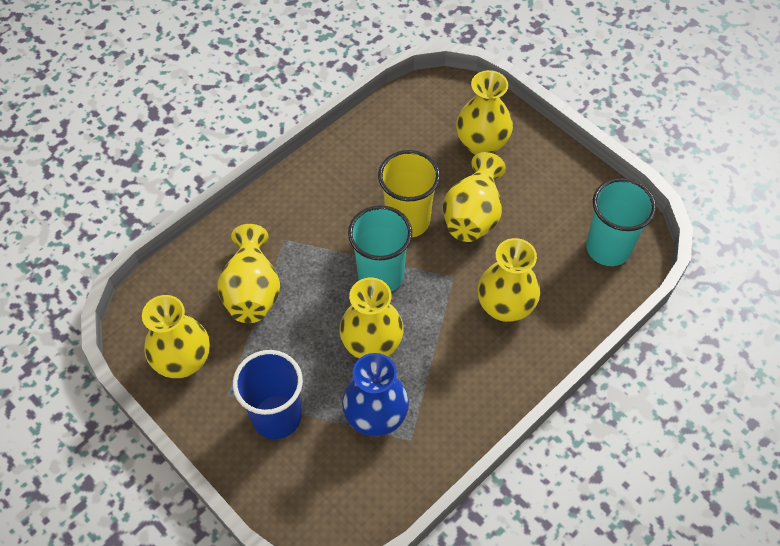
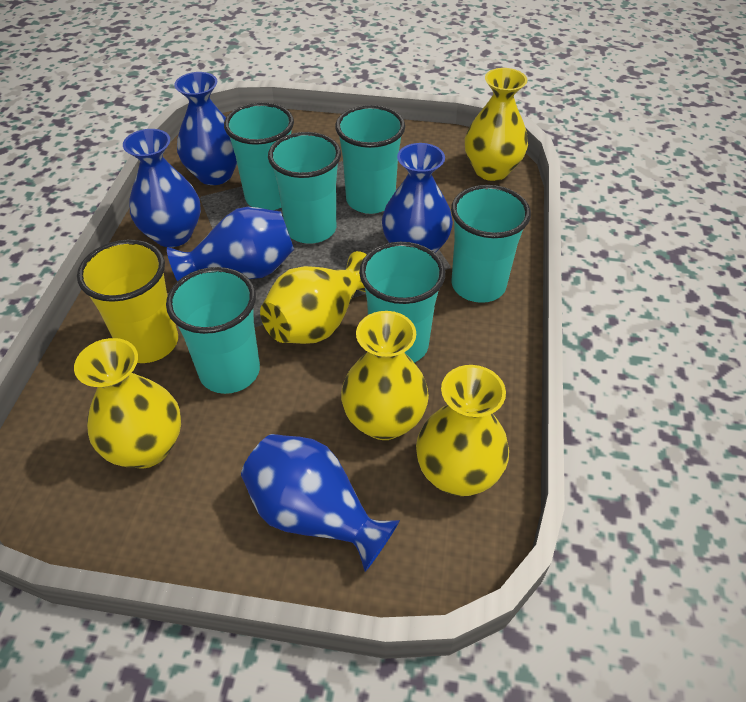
blue cup: 1 -> 0
blue vase: 1 -> 5
turquoise cup: 2 -> 6
yellow vase: 6 -> 5

